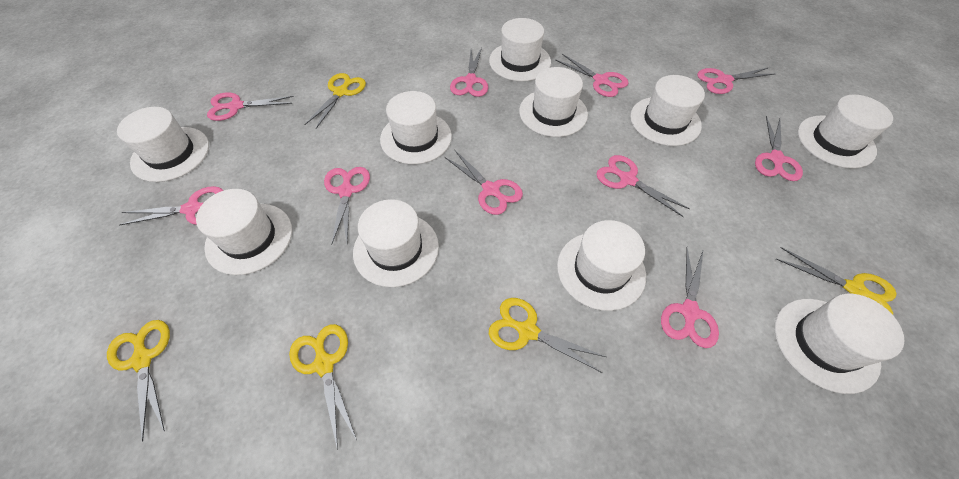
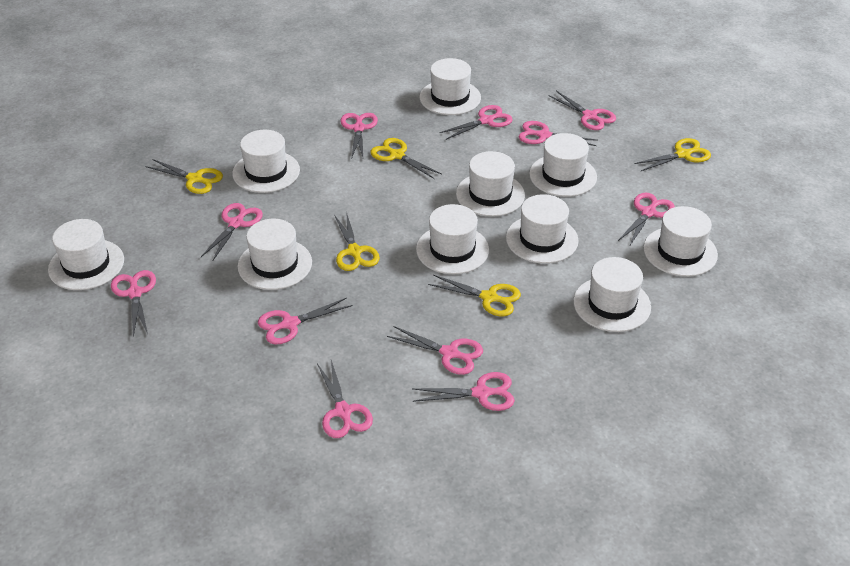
pink scissors: 10 -> 11

